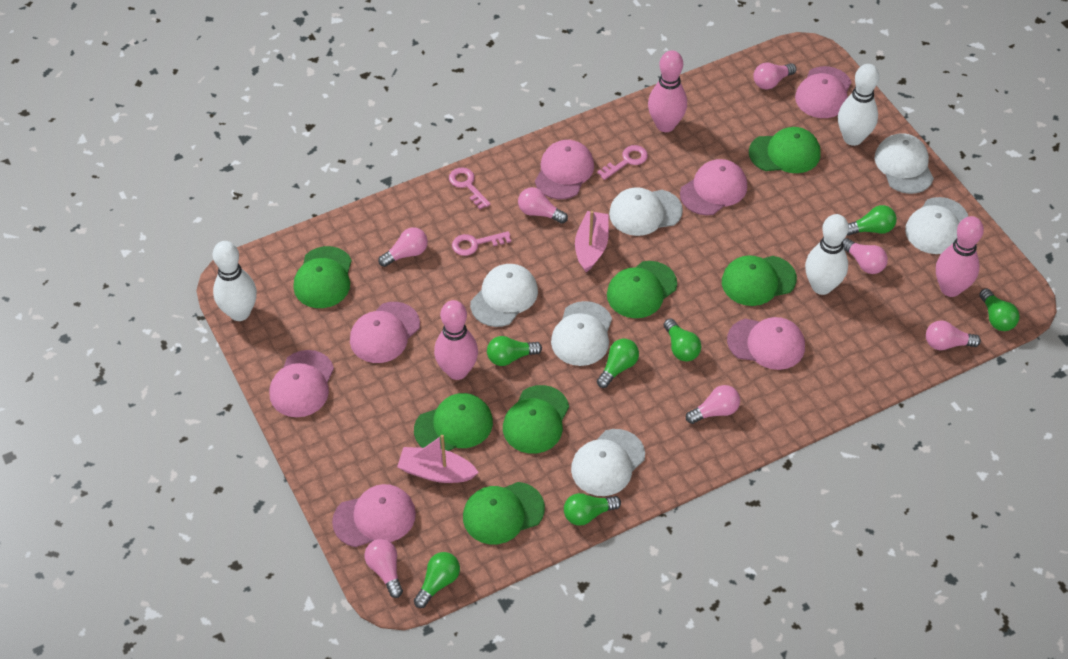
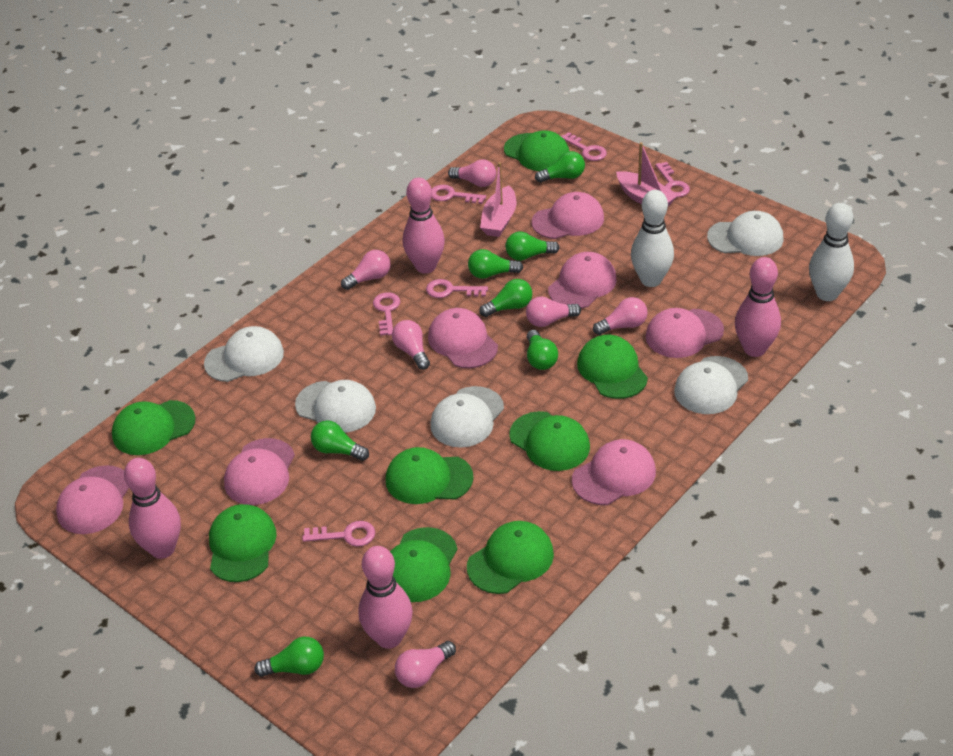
green cap: 7 -> 8
pink bowling pin: 3 -> 4
pink key: 3 -> 6
pink light bulb: 7 -> 6
white bowling pin: 3 -> 2
white cap: 6 -> 5

